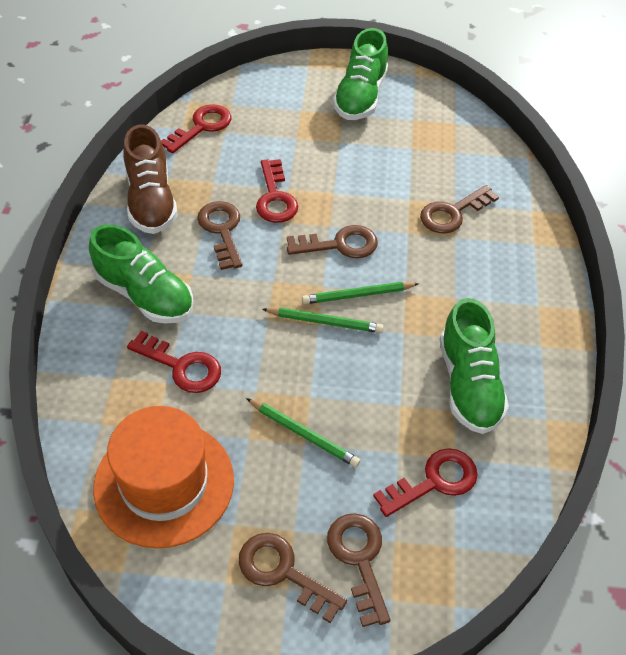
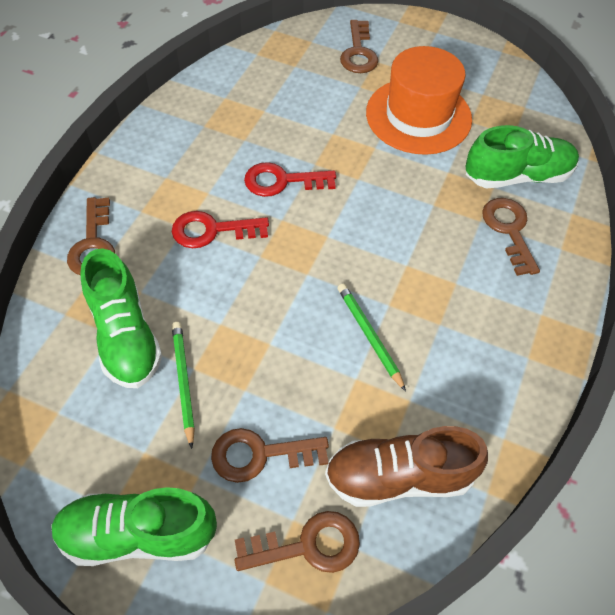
green pencil: 3 -> 2
red key: 4 -> 2

